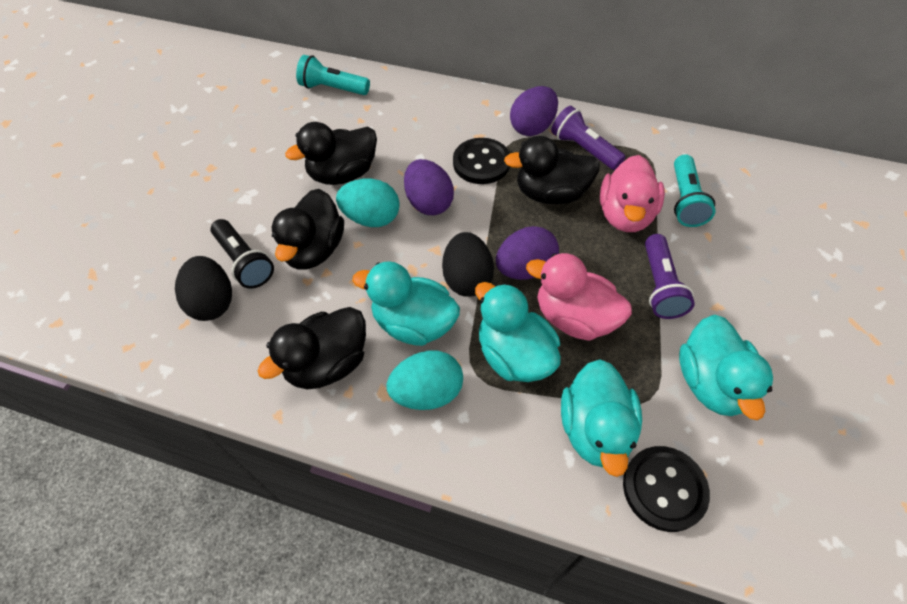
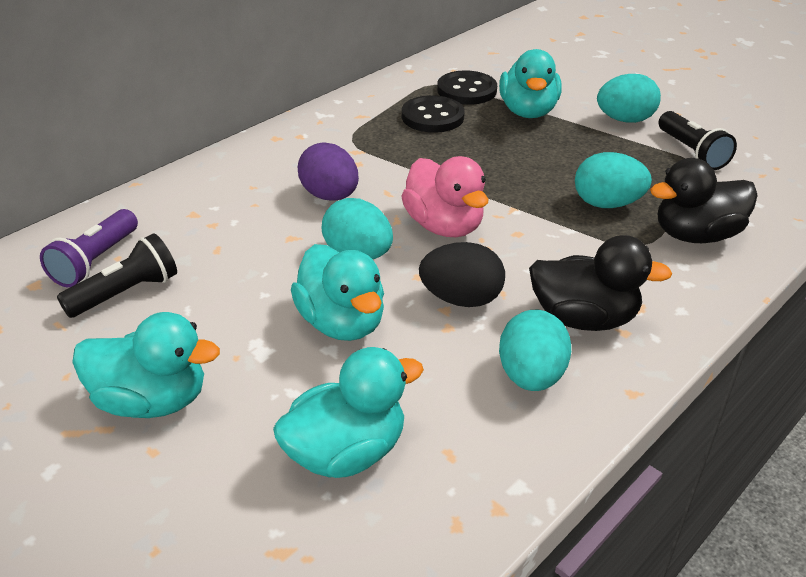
black duck: 4 -> 2
black egg: 2 -> 1
black flashlight: 1 -> 2
pink duck: 2 -> 1
purple egg: 3 -> 1
purple flashlight: 2 -> 1
turquoise egg: 2 -> 4
turquoise flashlight: 2 -> 0

